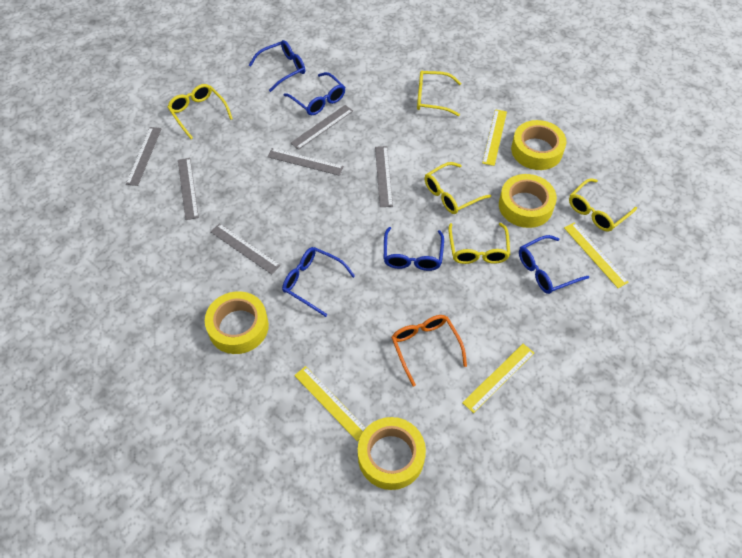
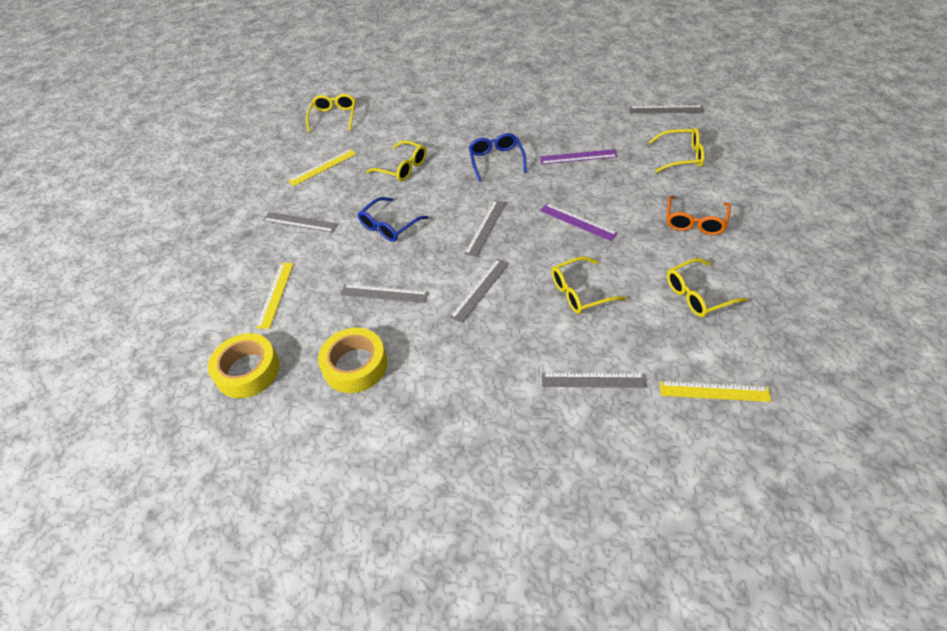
blue glasses: 5 -> 2
purple ruler: 0 -> 2
yellow ruler: 4 -> 3
yellow tape: 4 -> 2

